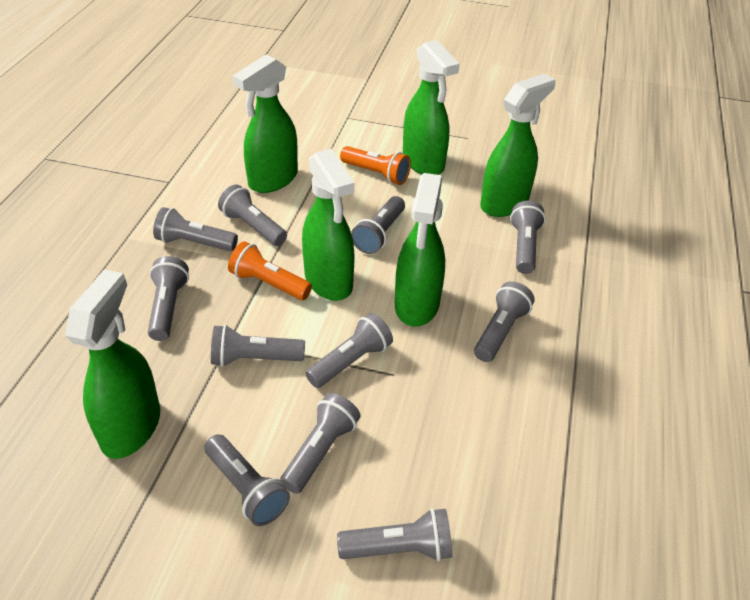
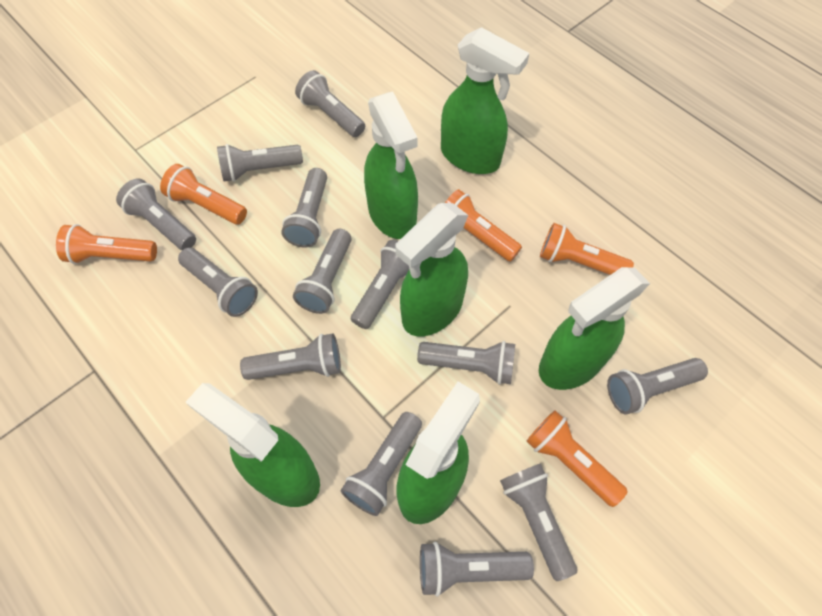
grey flashlight: 11 -> 13
orange flashlight: 2 -> 5

